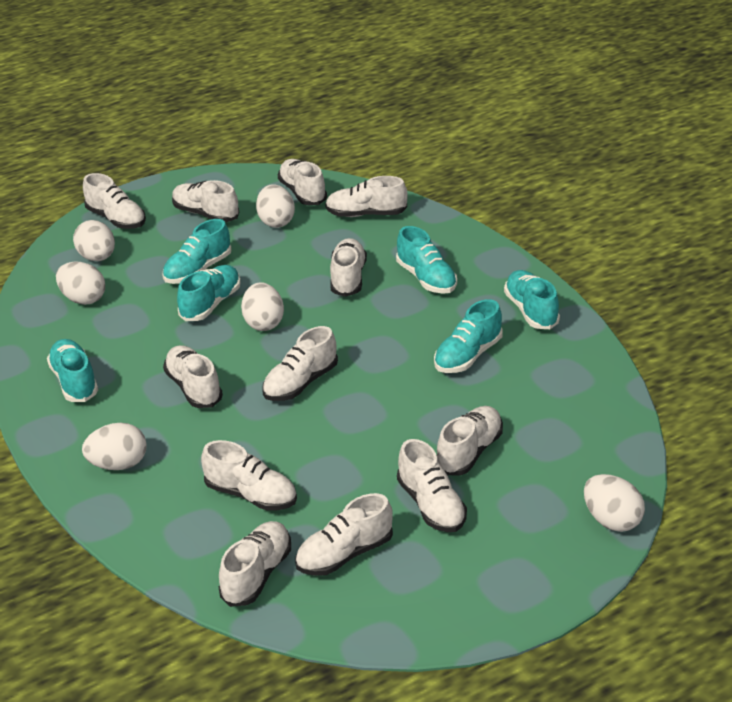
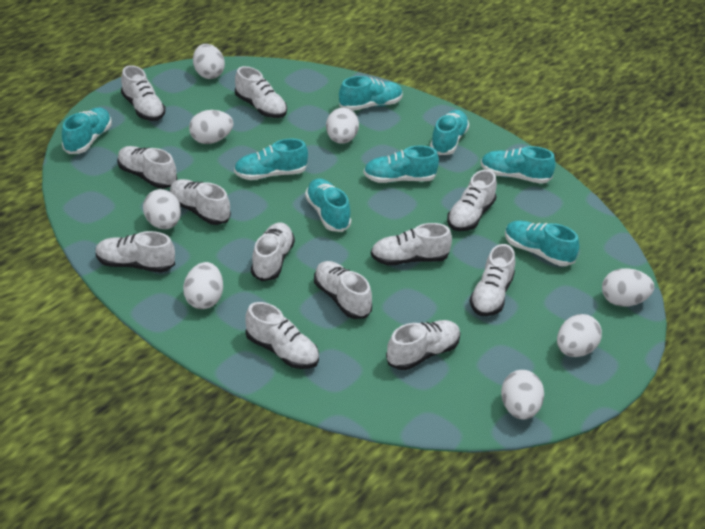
turquoise shoe: 6 -> 8
white egg: 6 -> 8

